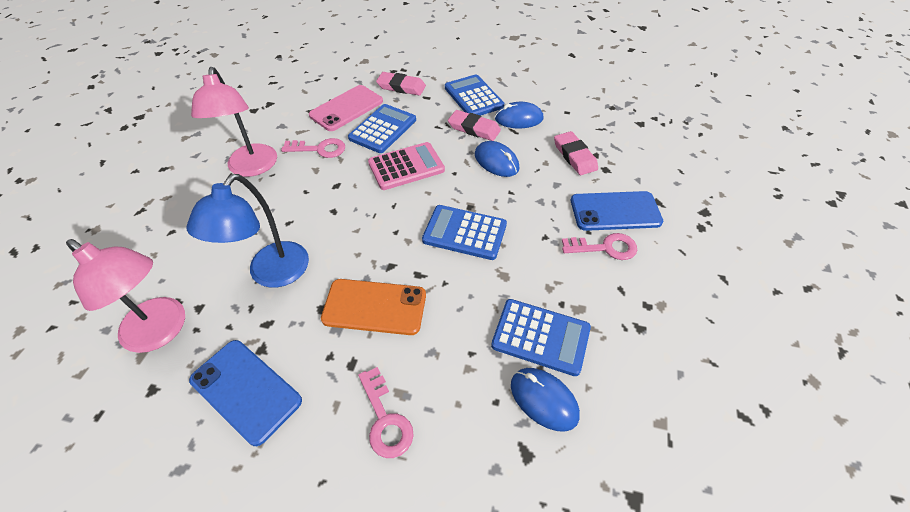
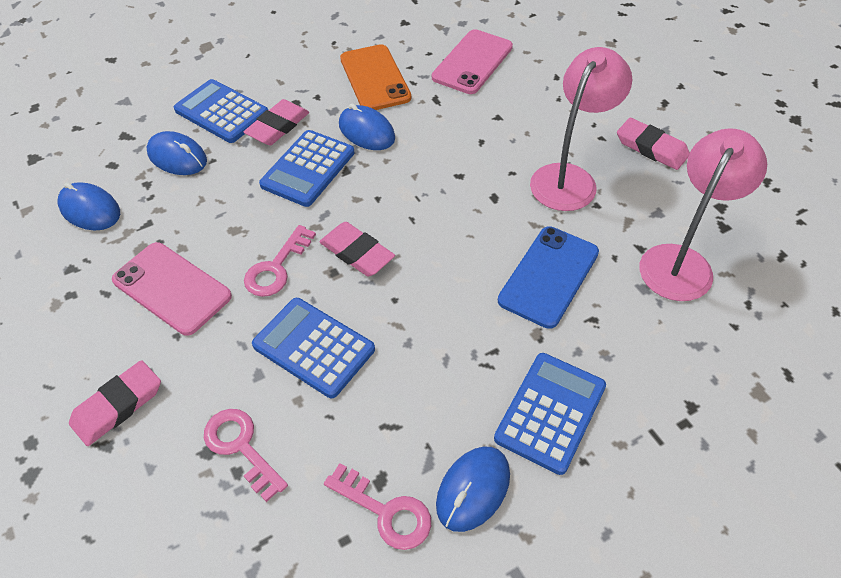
blue lamp: 1 -> 0
blue mouse: 3 -> 4
blue phone: 2 -> 1
pink calculator: 1 -> 0
pink eraser: 3 -> 4
pink phone: 1 -> 2

